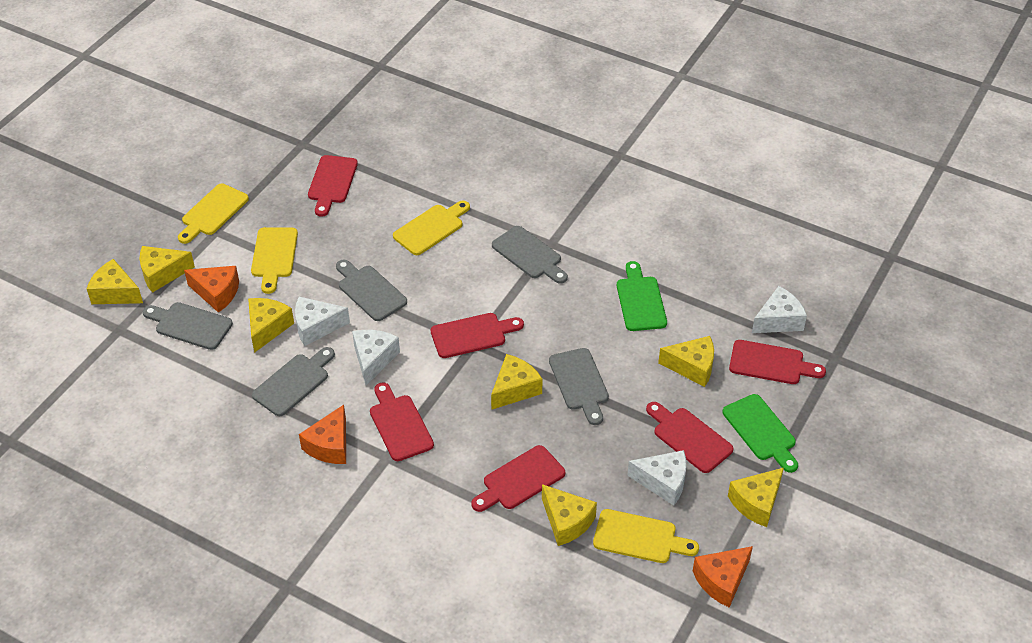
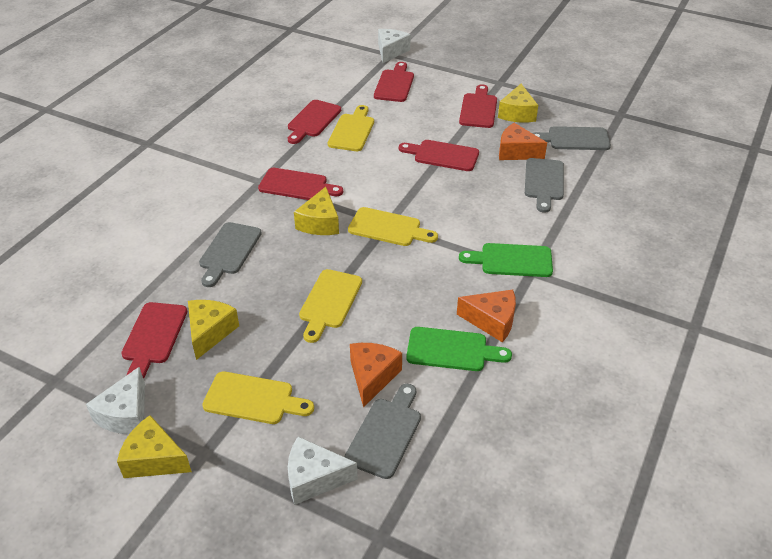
grey cutting board: 5 -> 4
white cheese: 4 -> 3
yellow cheese: 7 -> 4

